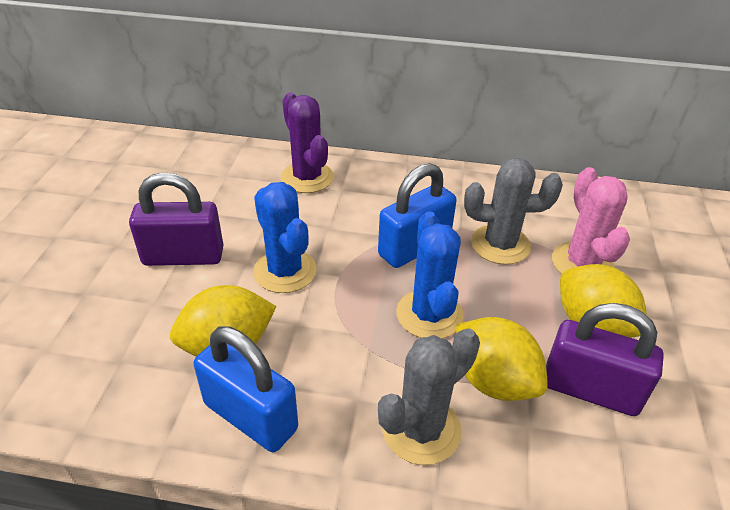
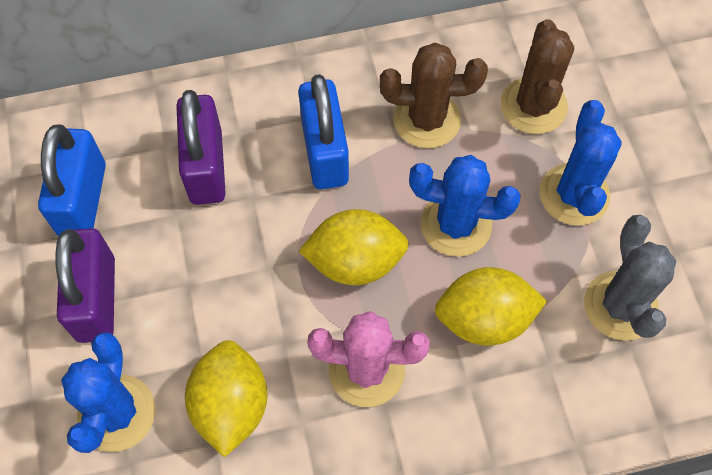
blue cactus: 2 -> 3
brown cactus: 0 -> 2
grey cactus: 2 -> 1
purple cactus: 1 -> 0

